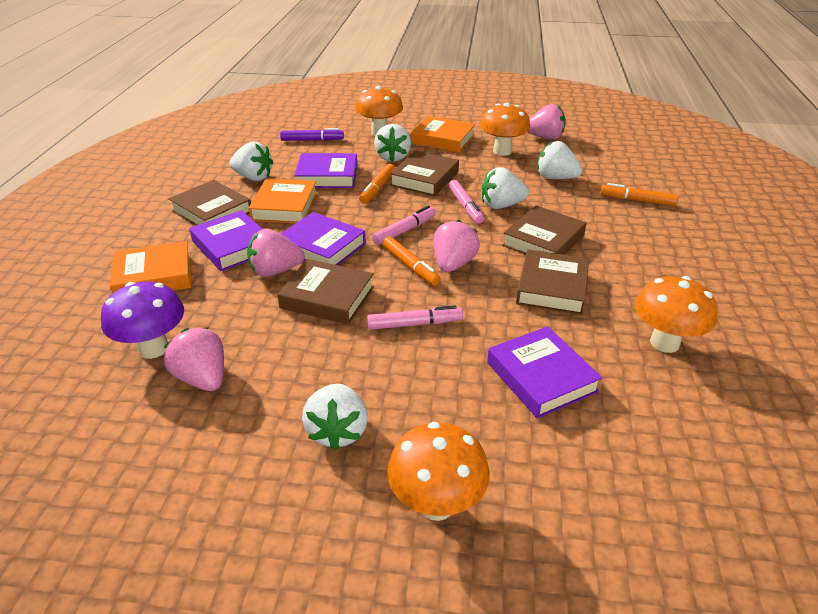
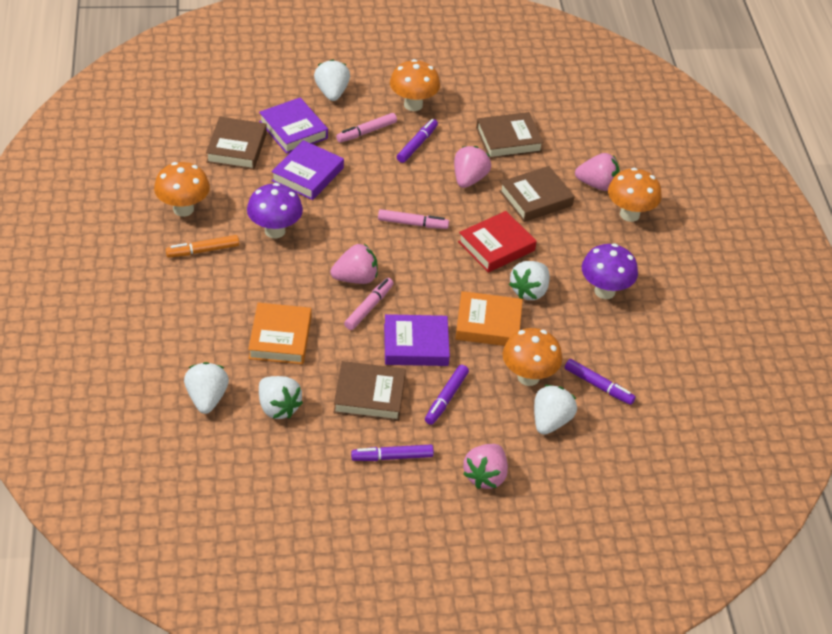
brown book: 5 -> 4
orange book: 3 -> 2
orange marker: 3 -> 1
purple book: 4 -> 3
purple marker: 1 -> 4
purple mushroom: 1 -> 2
red book: 0 -> 1

